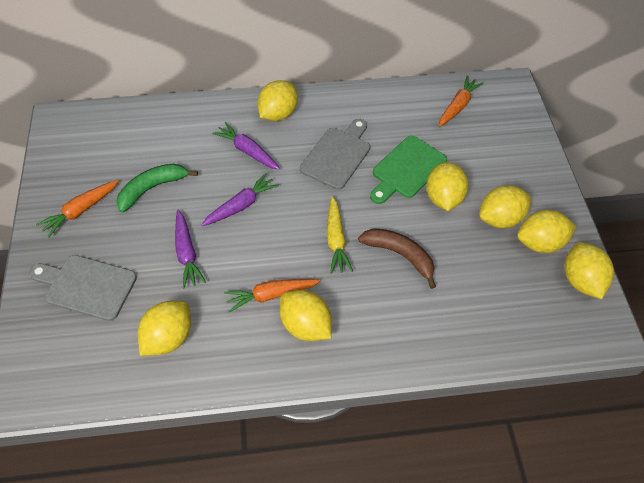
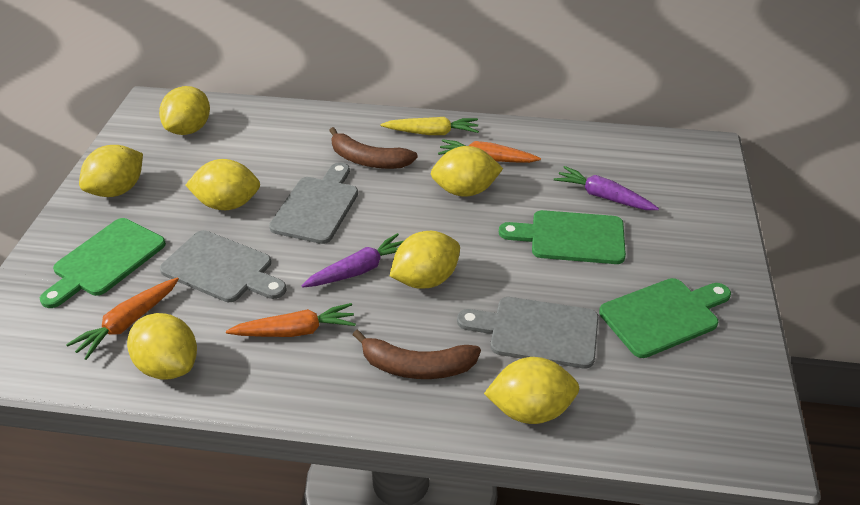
brown banana: 1 -> 2
green banana: 1 -> 0
green cutting board: 1 -> 3
grey cutting board: 2 -> 3
purple carrot: 3 -> 2

